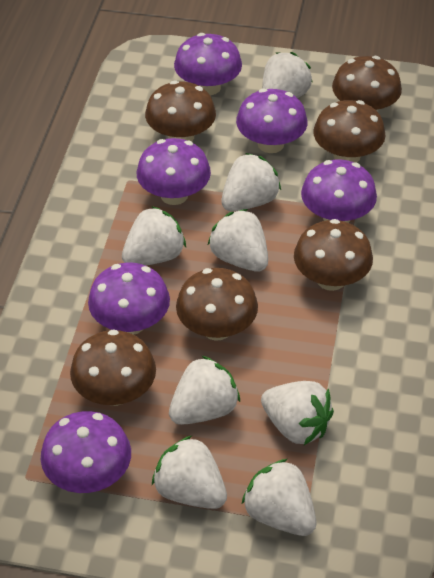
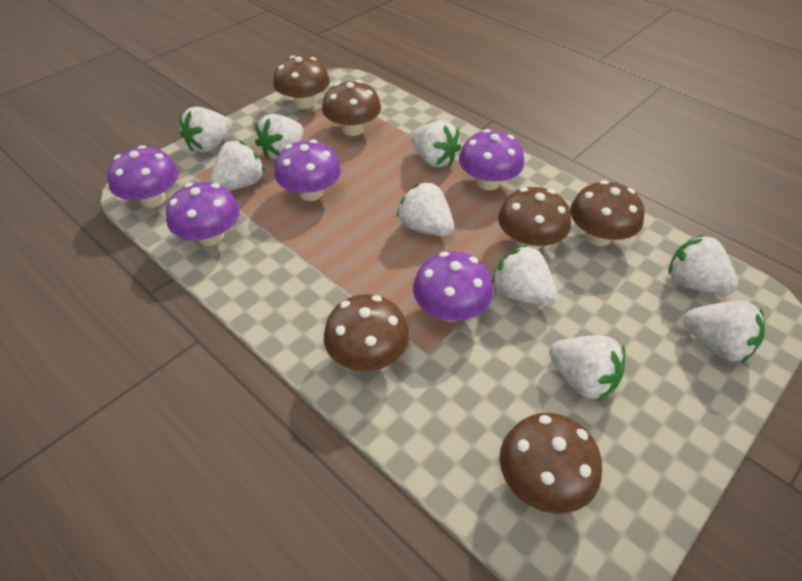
purple mushroom: 6 -> 5
white strawberry: 8 -> 9

